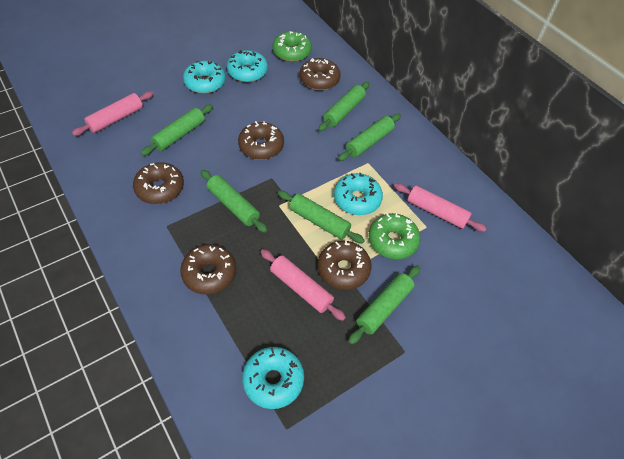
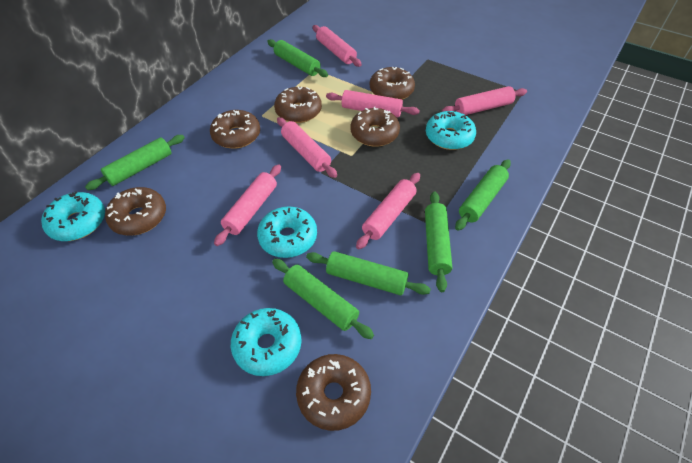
brown donut: 5 -> 6
green donut: 2 -> 0
pink rolling pin: 3 -> 6

